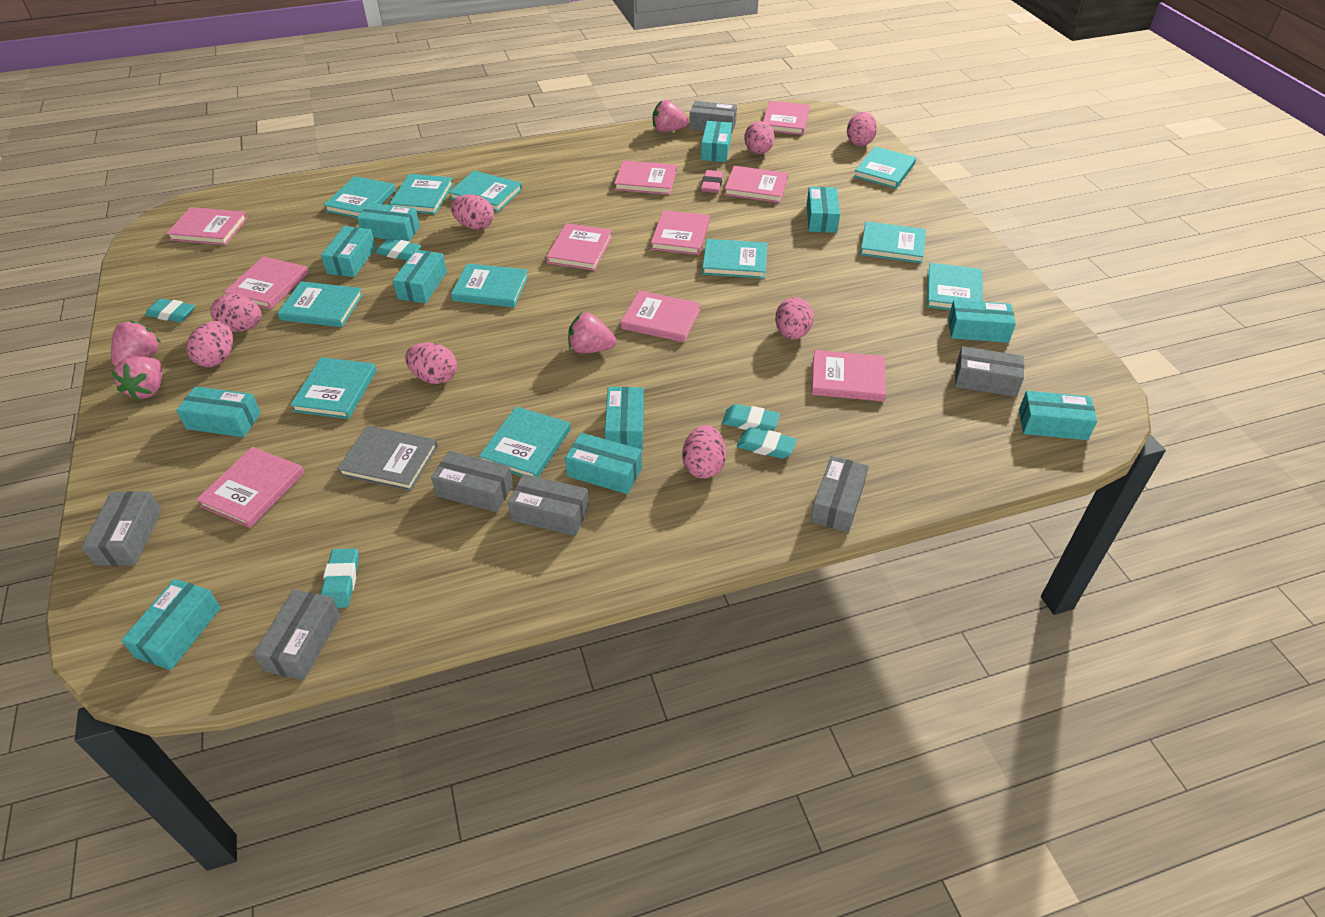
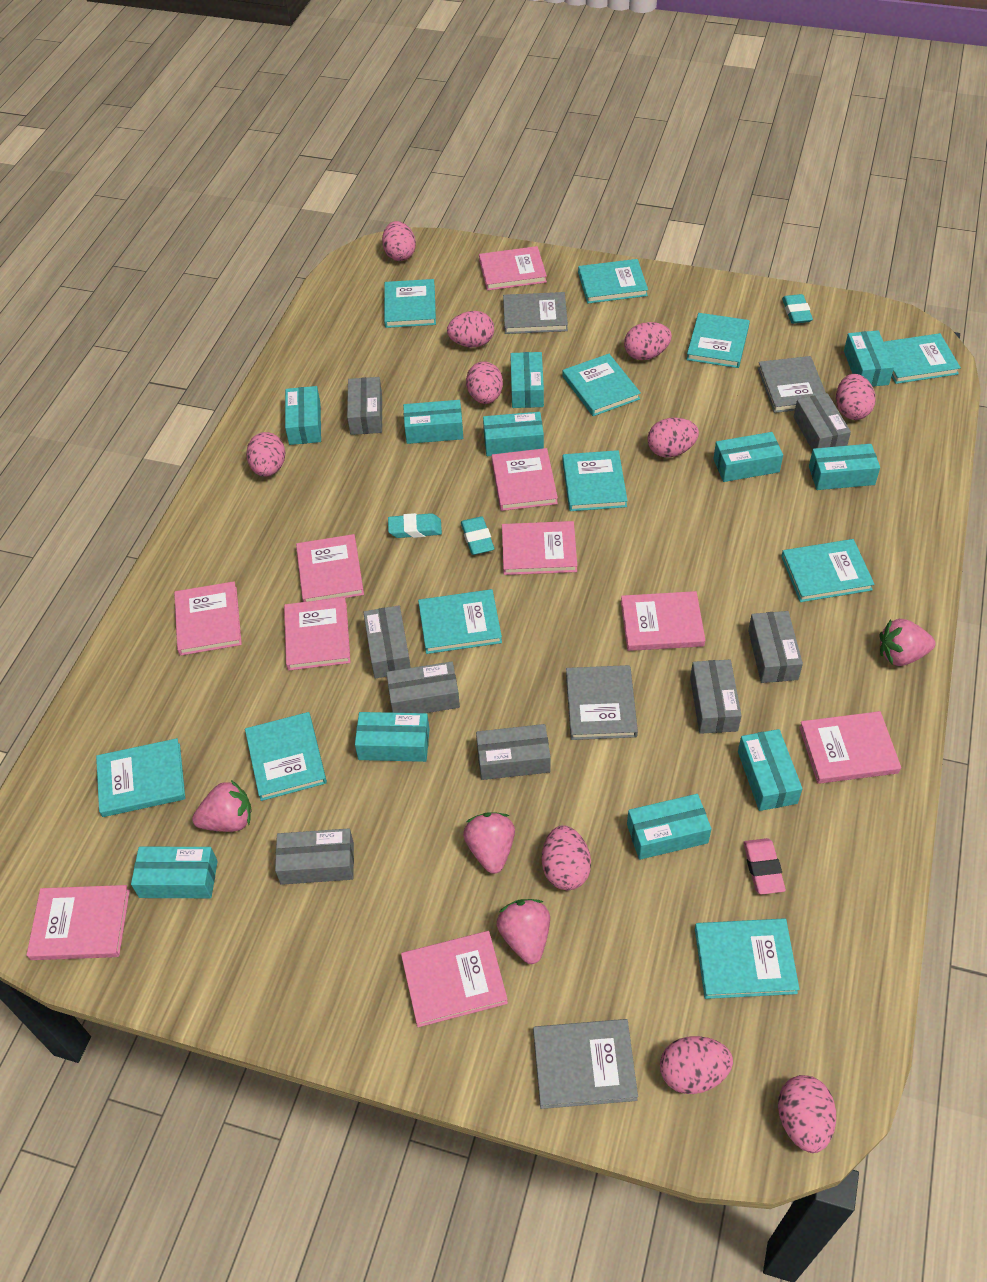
grey book: 1 -> 4
grey box: 7 -> 8
pink egg: 8 -> 10
turquoise eraser: 5 -> 3

